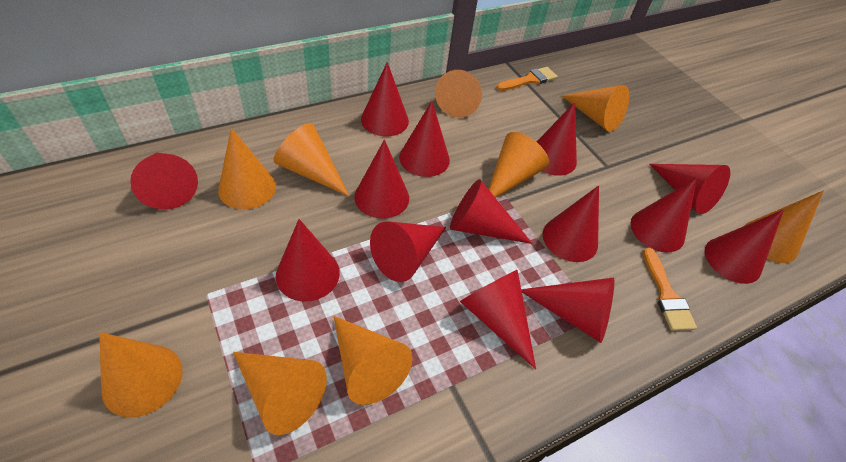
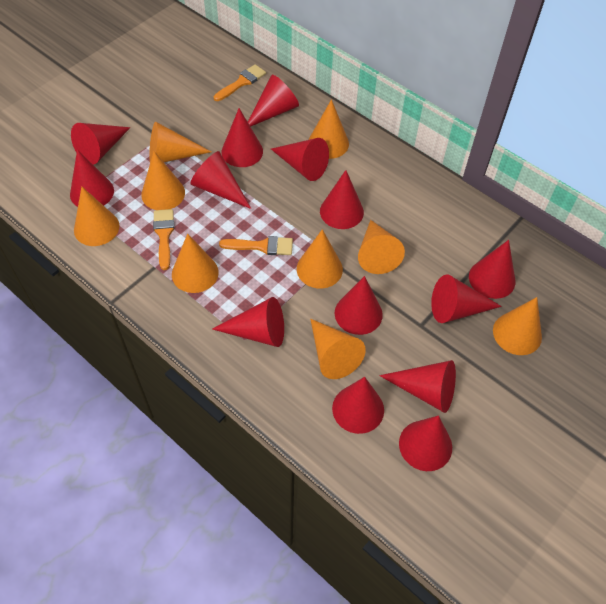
orange brush: 2 -> 3

